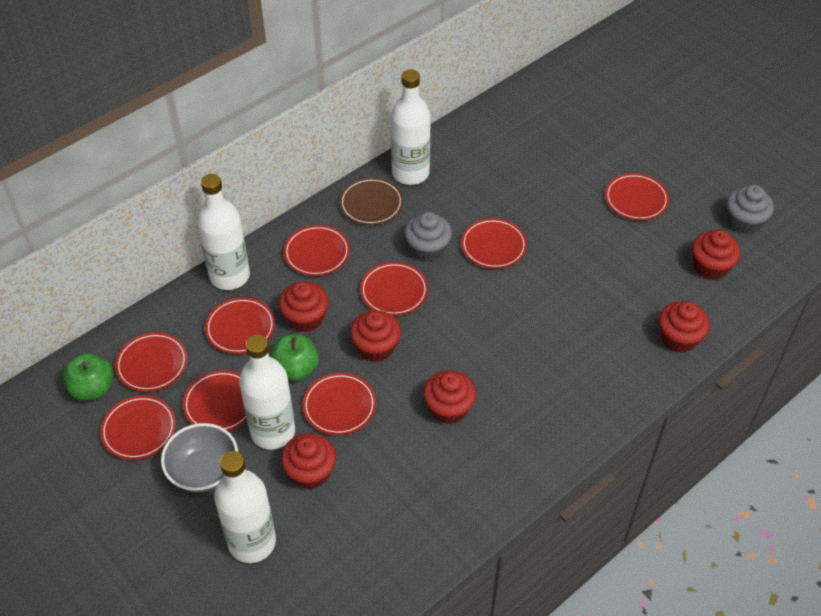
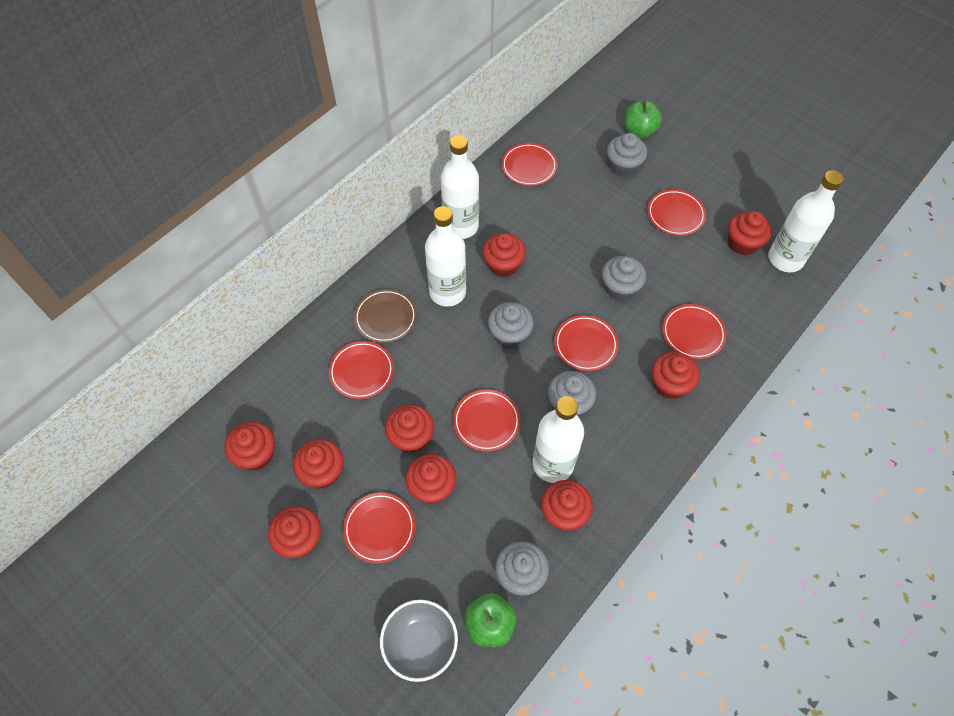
grey cupcake: 2 -> 5
red cupcake: 6 -> 9
red plate: 9 -> 7

